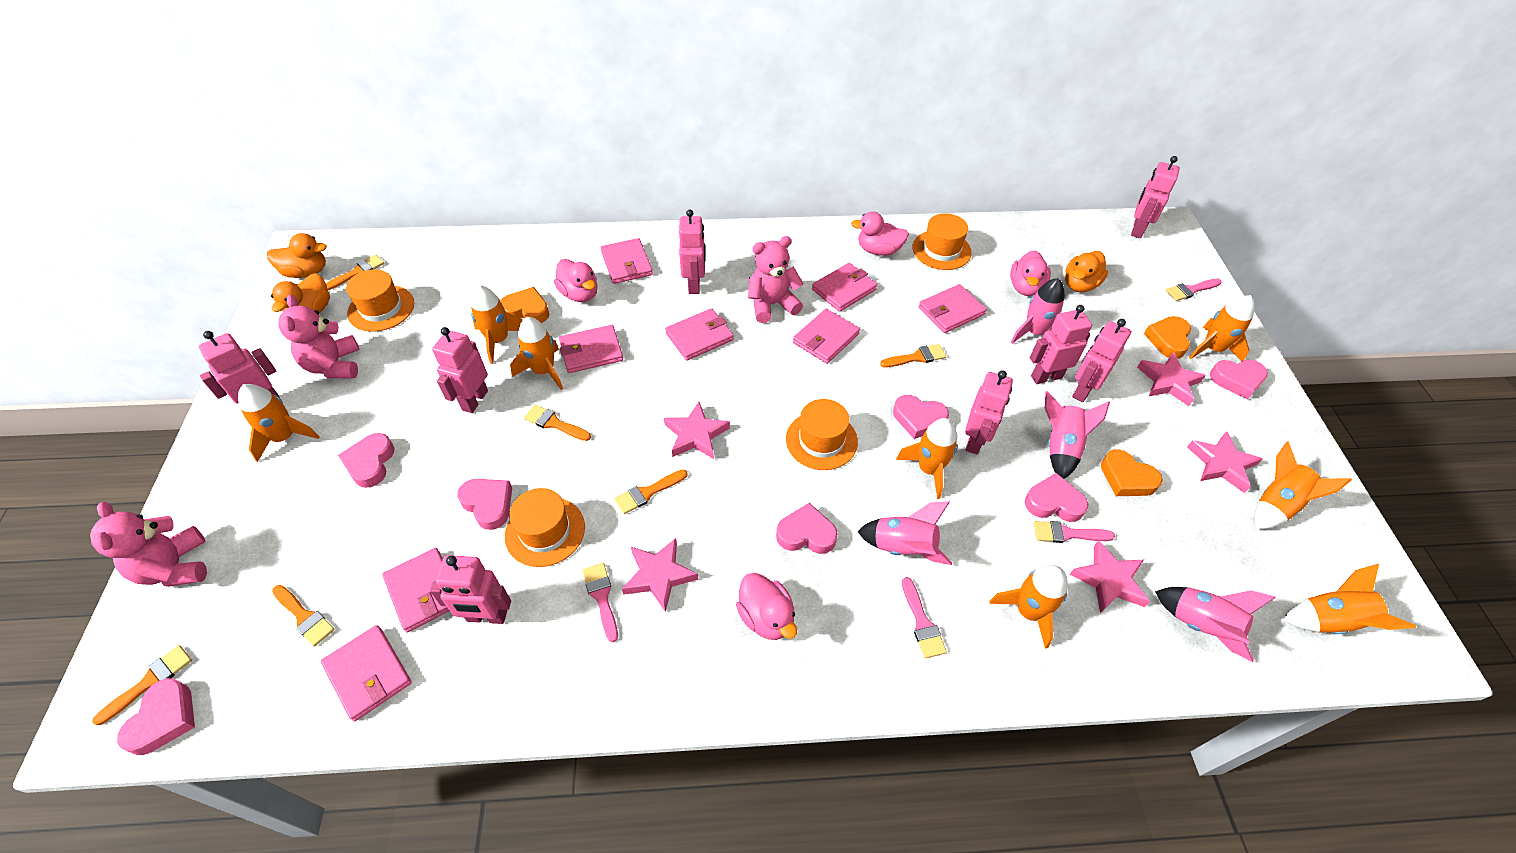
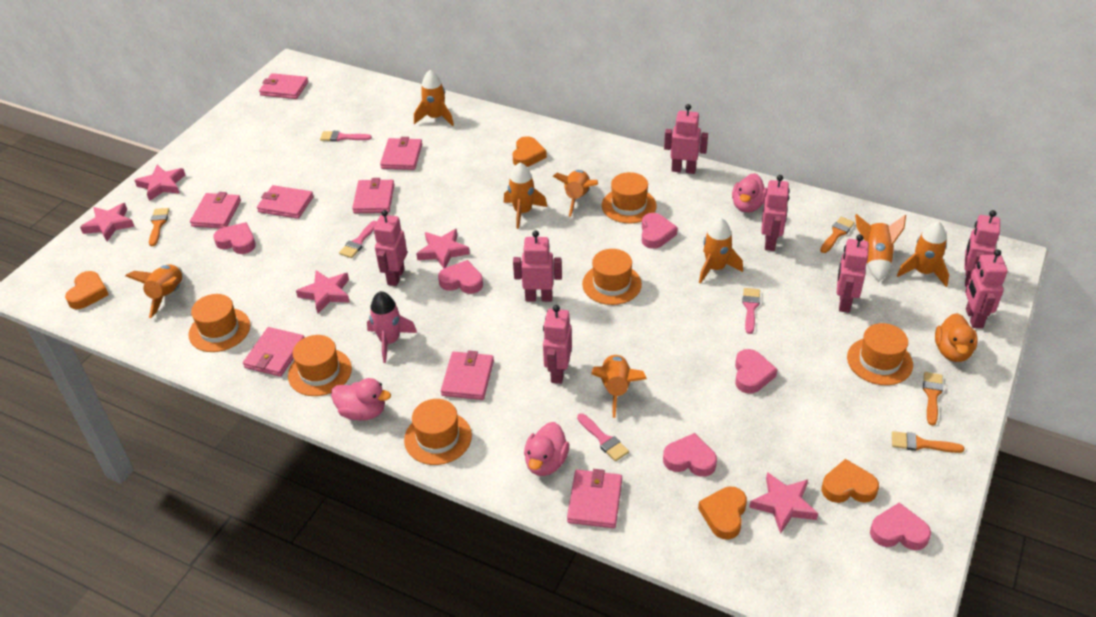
orange brush: 6 -> 4
orange duck: 3 -> 1
orange hat: 4 -> 6
orange heart: 3 -> 4
pink duck: 4 -> 3
pink heart: 7 -> 6
pink rocket: 4 -> 1
pink teddy bear: 3 -> 0

